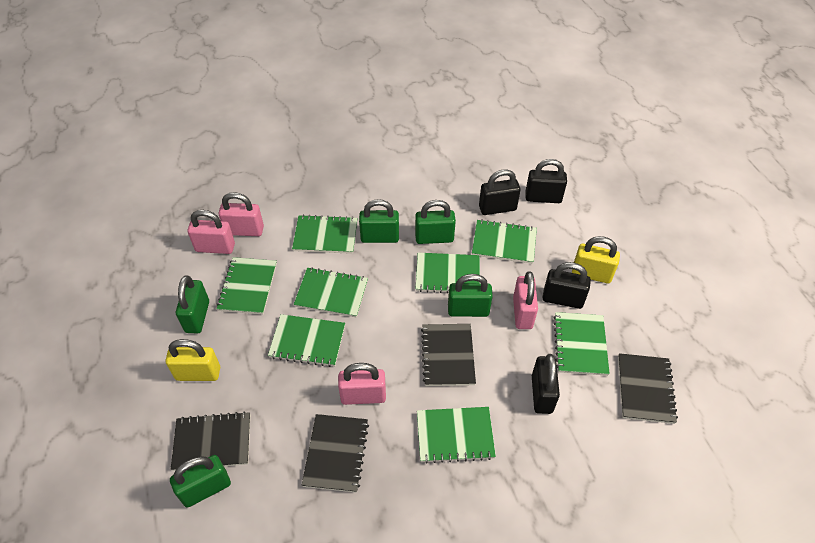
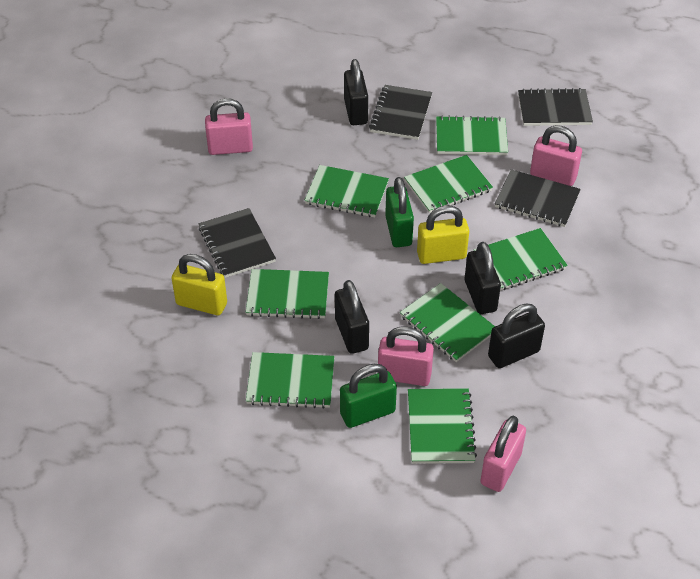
green padlock: 5 -> 2

